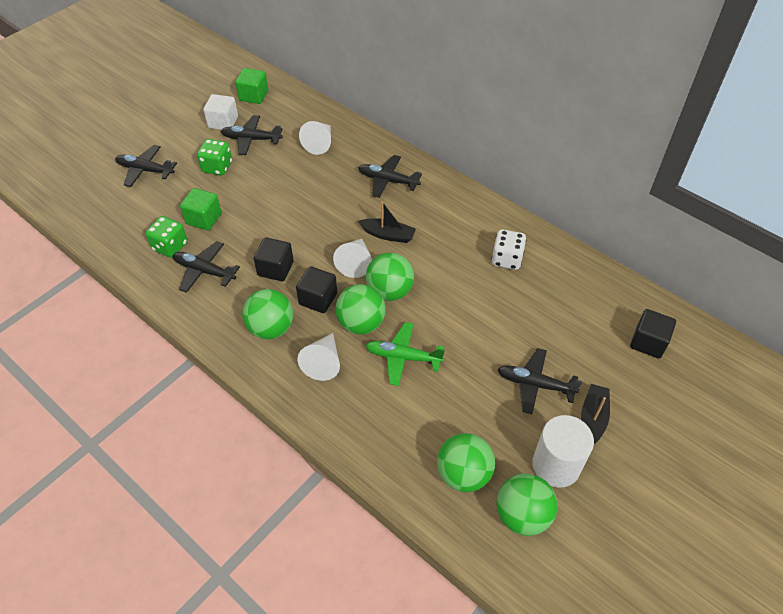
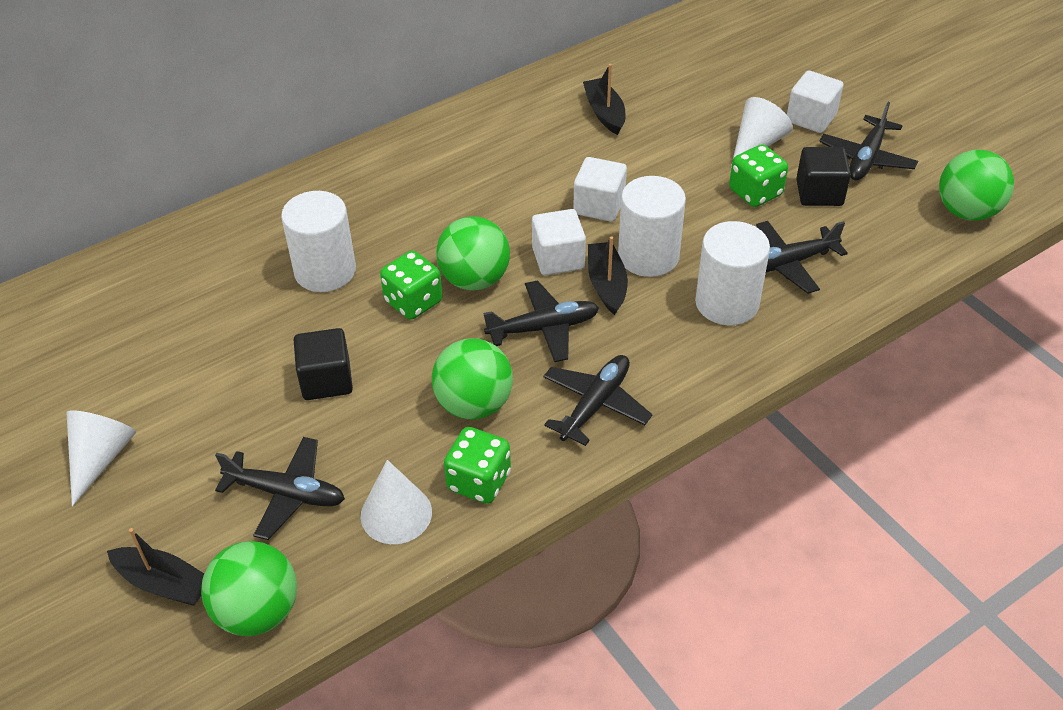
black boat: 2 -> 3
black cube: 3 -> 2
green ball: 5 -> 4
green cube: 2 -> 0
green dice: 2 -> 3
green plane: 1 -> 0
white cube: 1 -> 3
white cylinder: 1 -> 3
white dice: 1 -> 0

